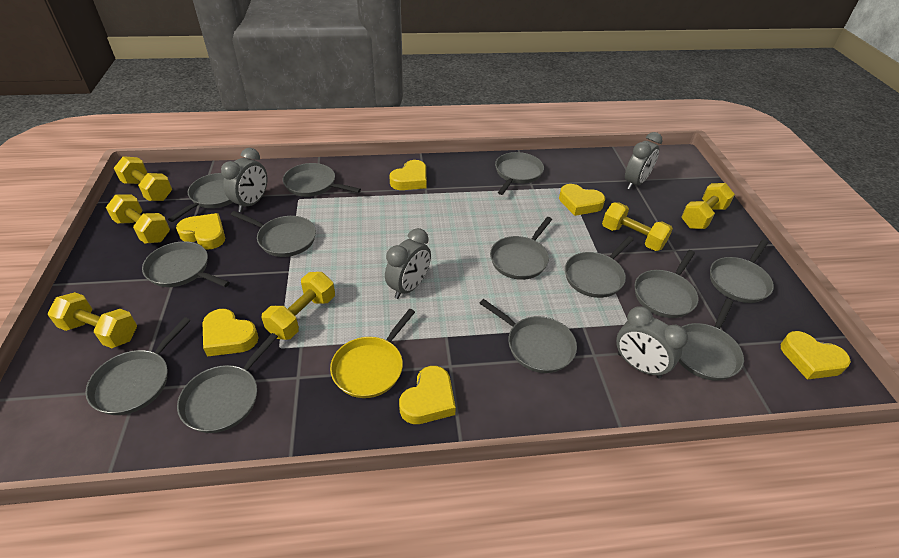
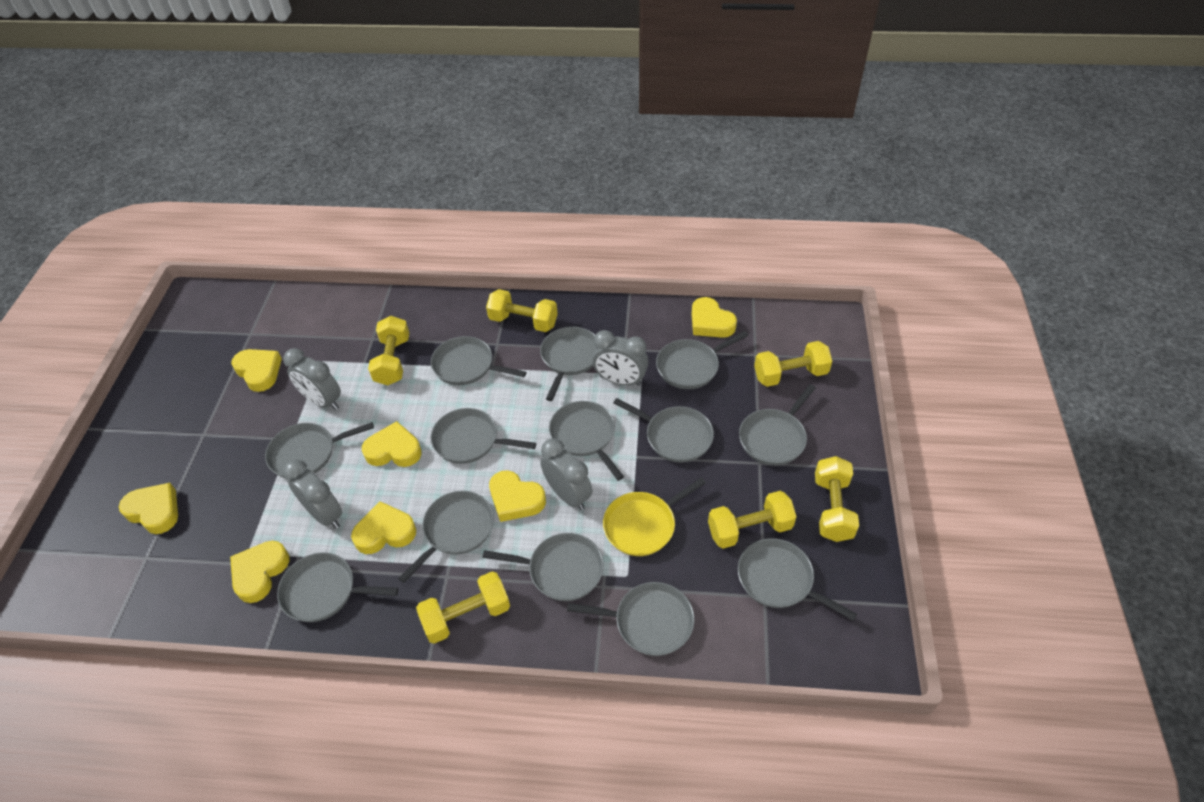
yellow heart: 6 -> 7

